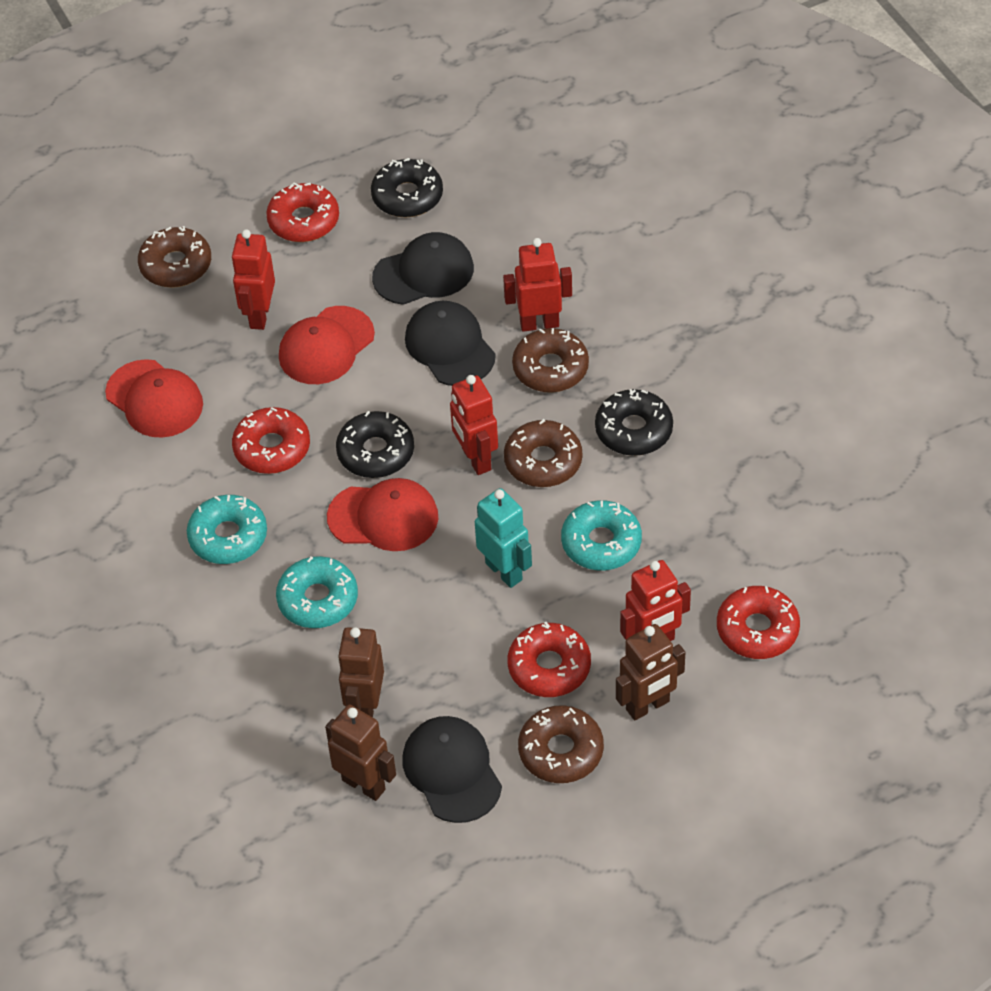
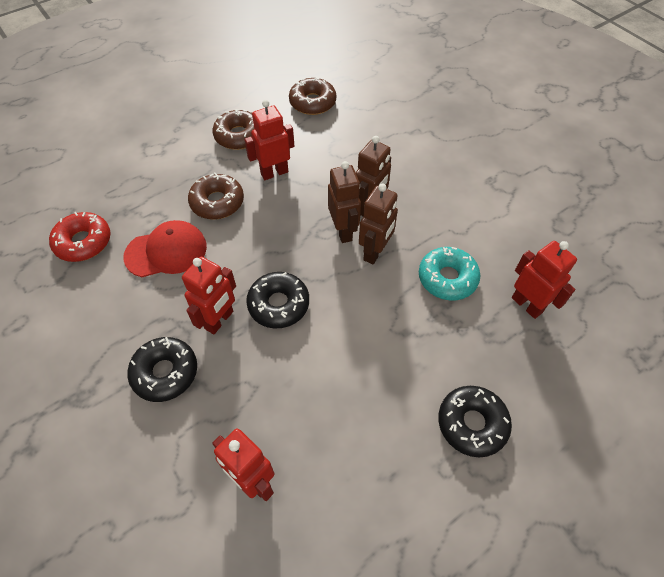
black cap: 3 -> 0
brown donut: 4 -> 3
red cap: 3 -> 1
red donut: 4 -> 1
turquoise donut: 3 -> 1
turquoise robot: 1 -> 0

